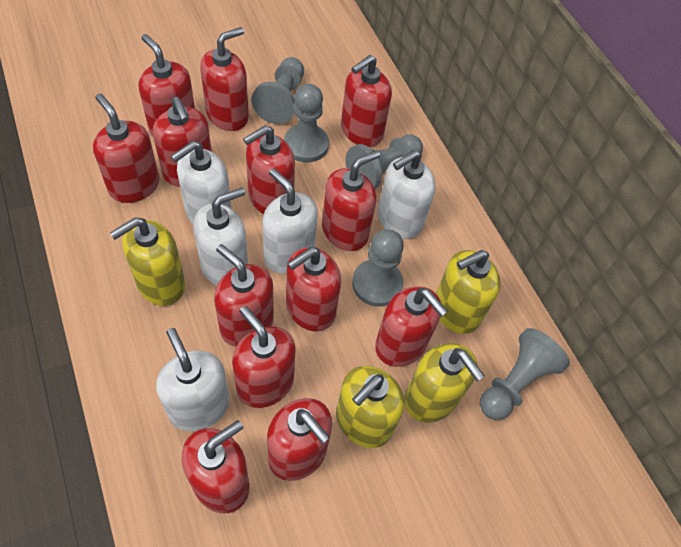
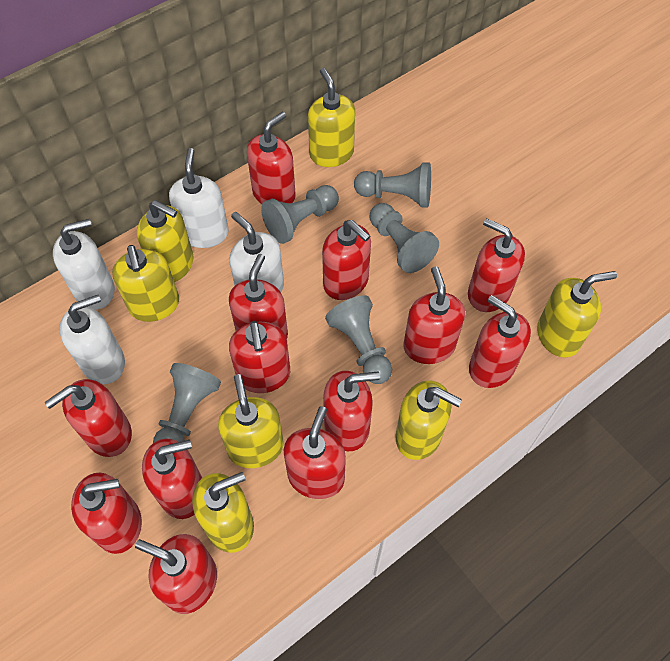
white soap dispenser: 5 -> 4
yellow soap dispenser: 4 -> 7

